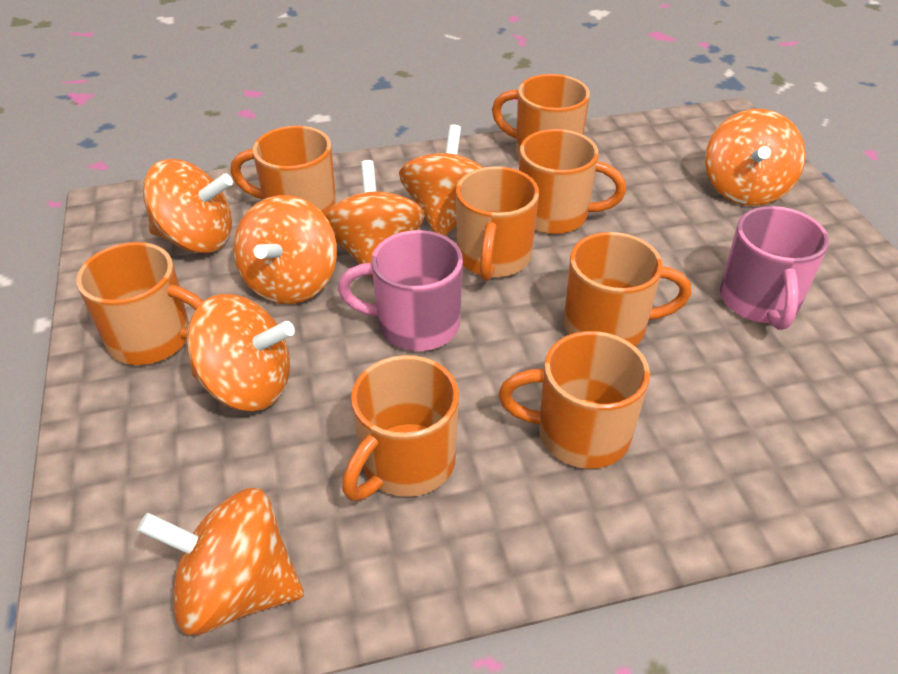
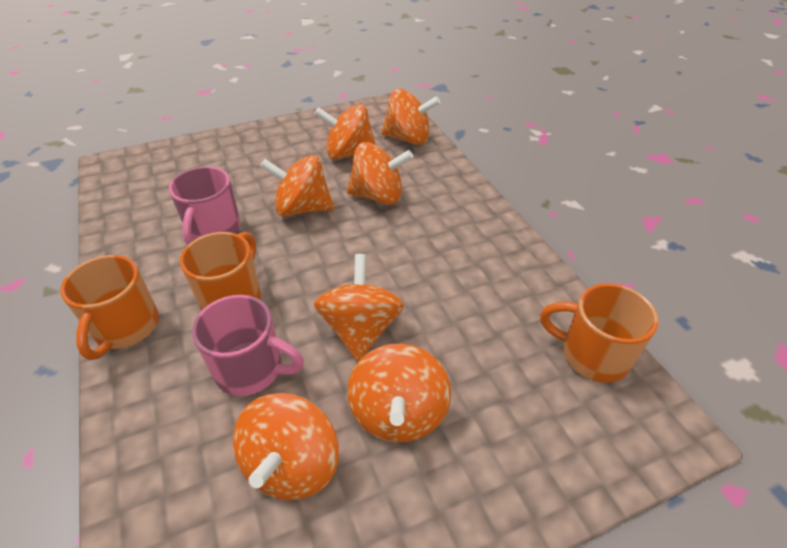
orange mug: 8 -> 3

